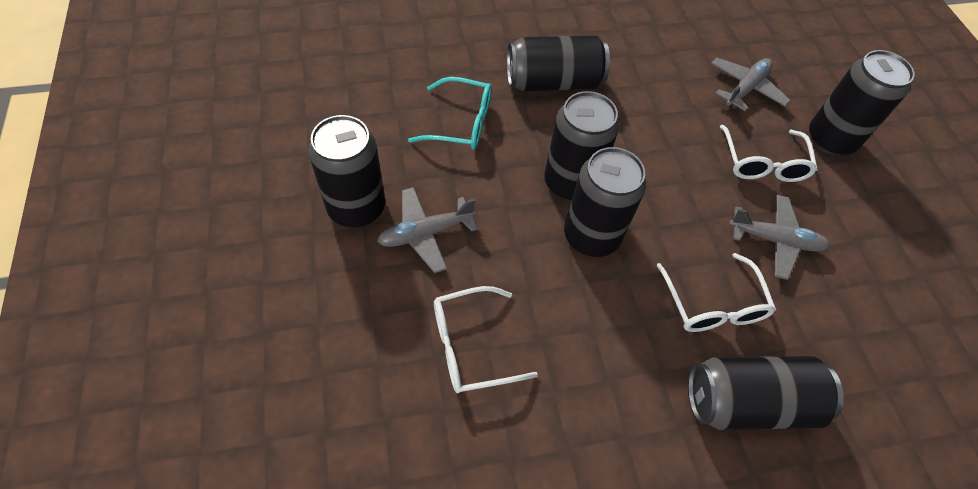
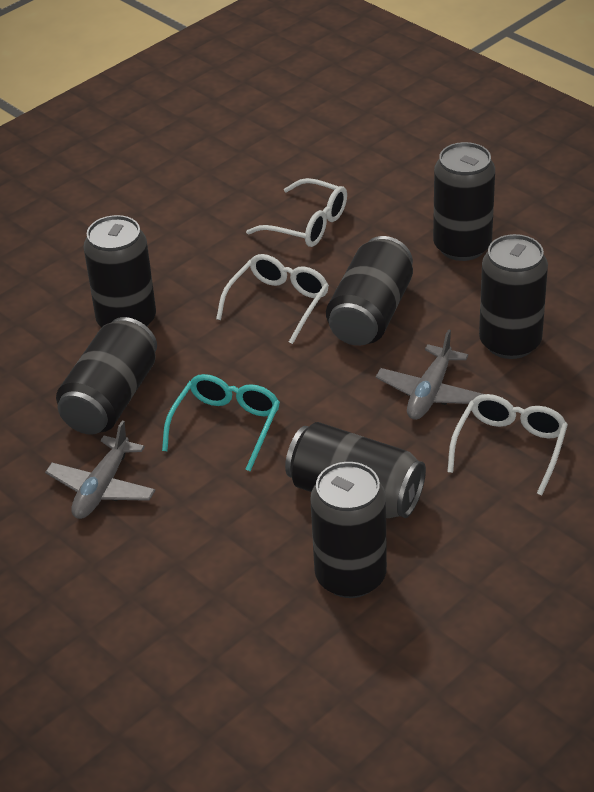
black can: 6 -> 7
grey plane: 3 -> 2

